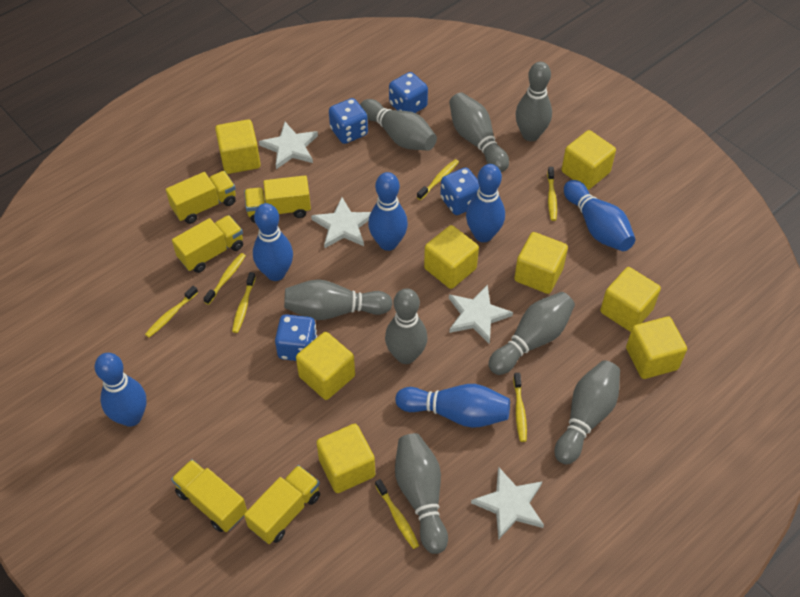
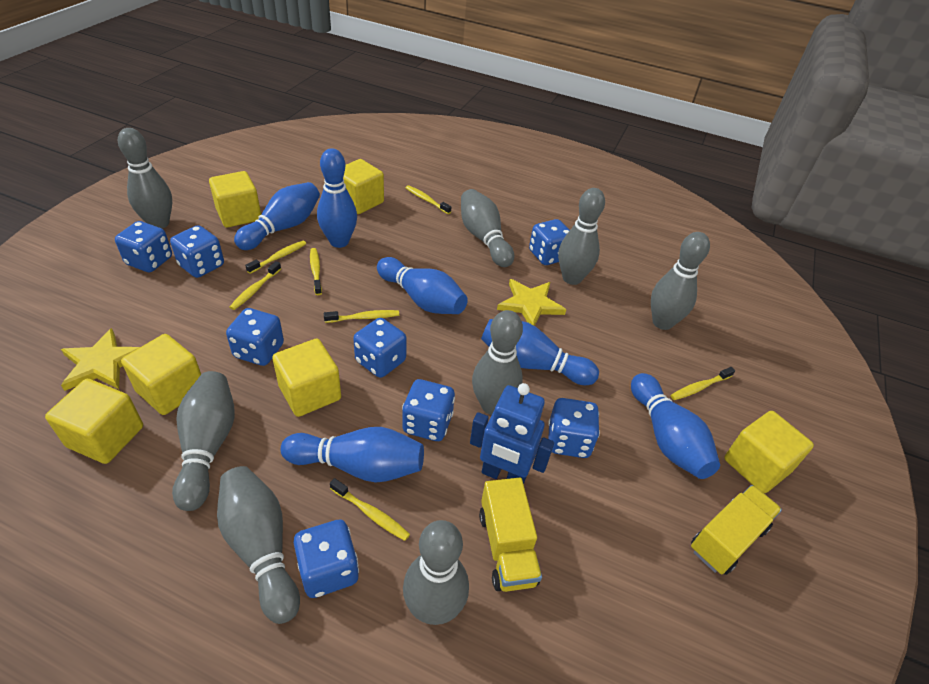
blue dice: 4 -> 8
blue robot: 0 -> 1
white star: 4 -> 0
yellow cube: 8 -> 6
yellow star: 0 -> 2
yellow truck: 5 -> 2

